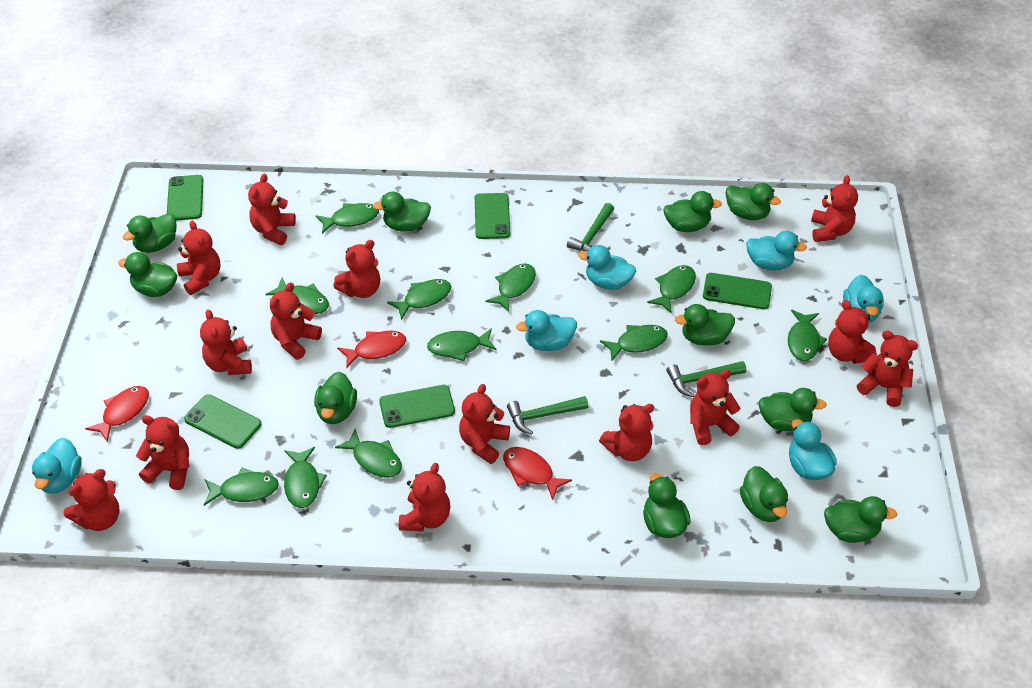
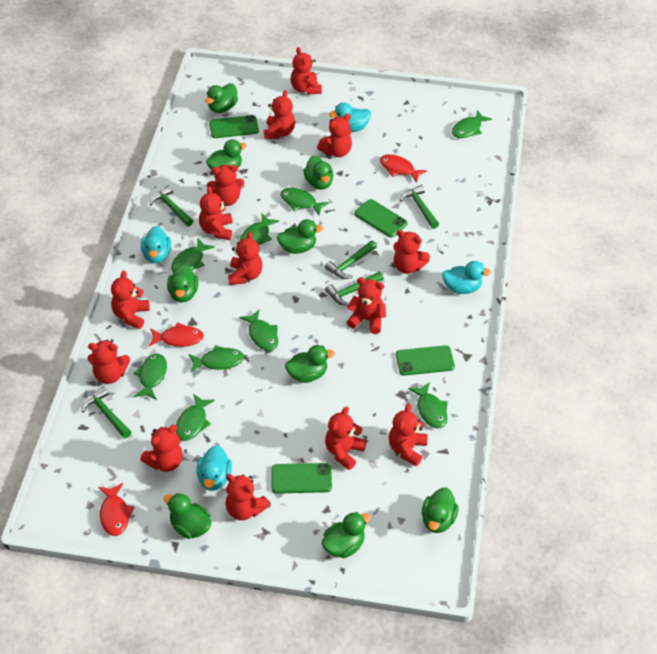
green duck: 11 -> 9
green fish: 11 -> 9
green hammer: 3 -> 5
green phone: 5 -> 4
turquoise duck: 6 -> 4

